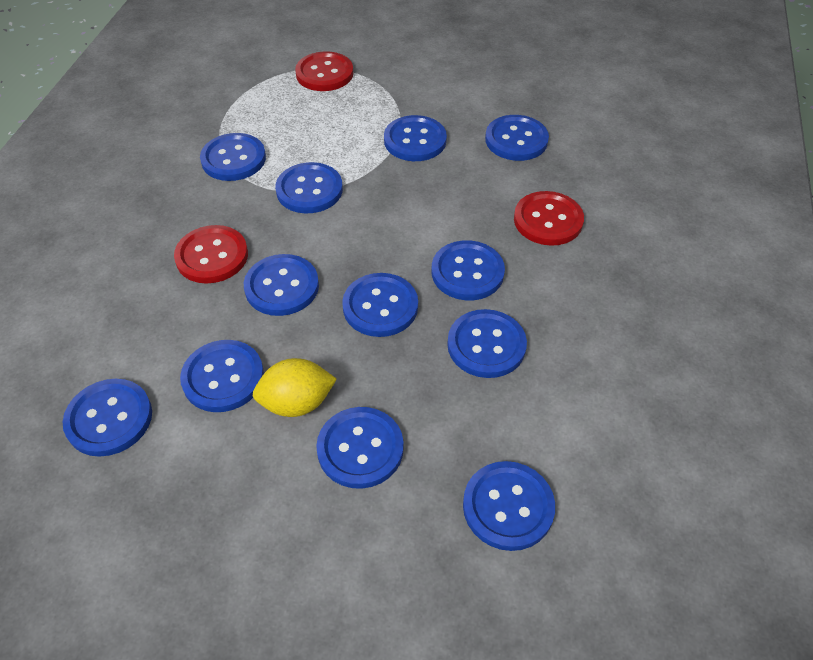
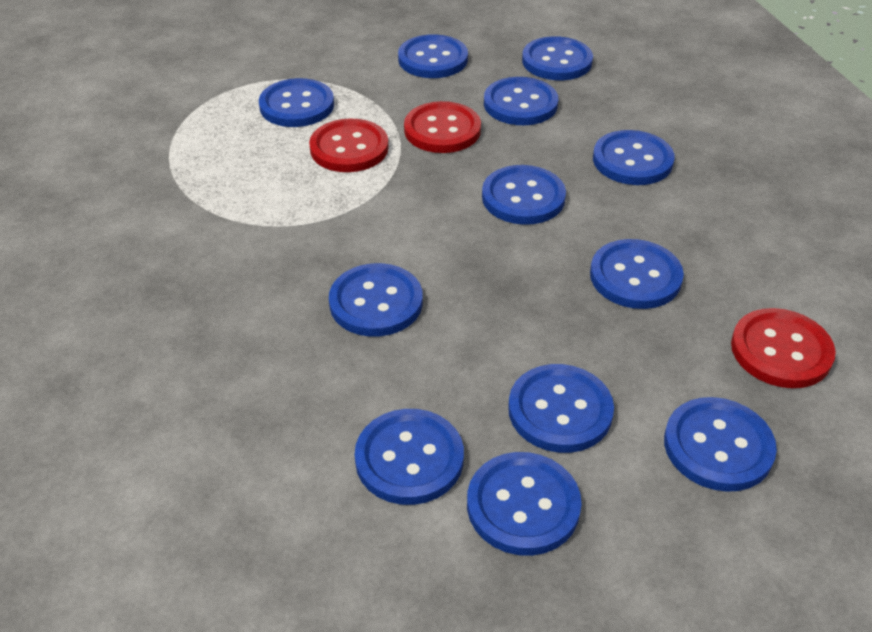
yellow lemon: 1 -> 0

